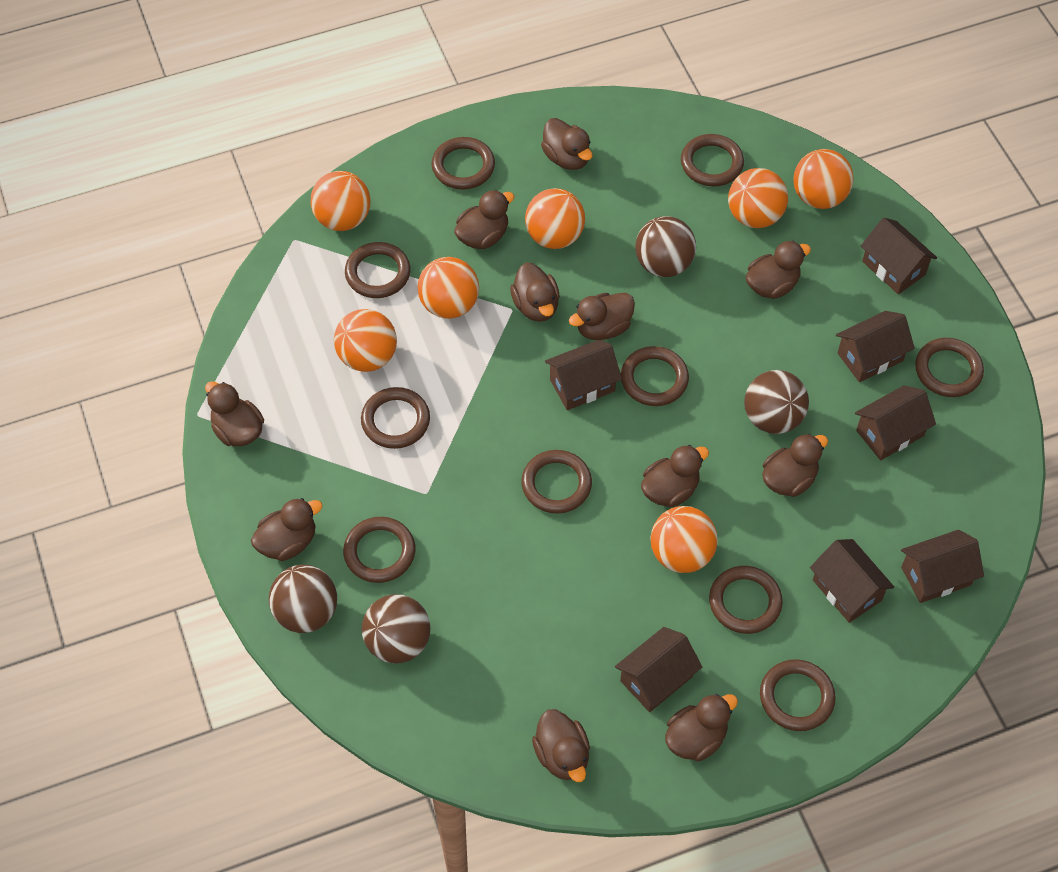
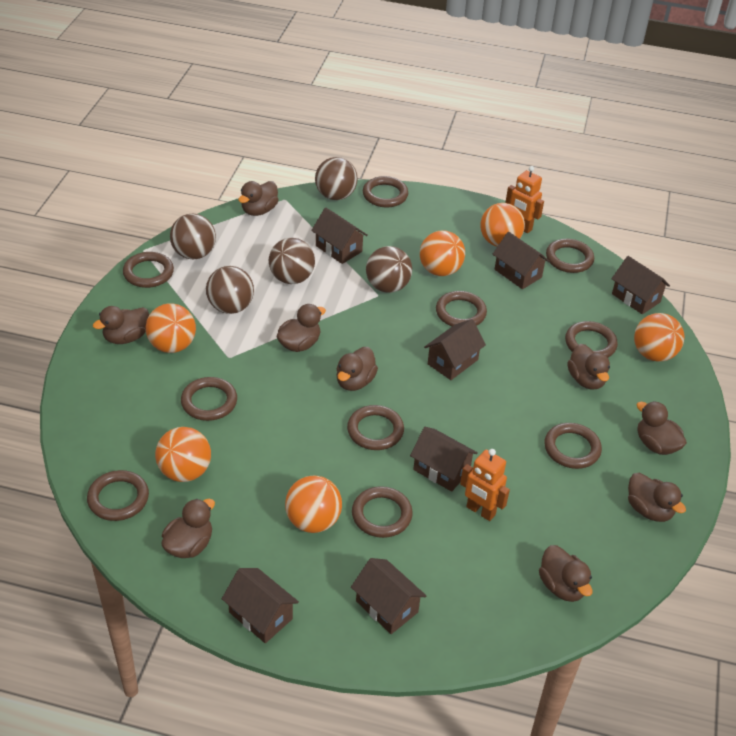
brown ball: 4 -> 5
brown duck: 11 -> 9
orange ball: 7 -> 6
orange robot: 0 -> 2

